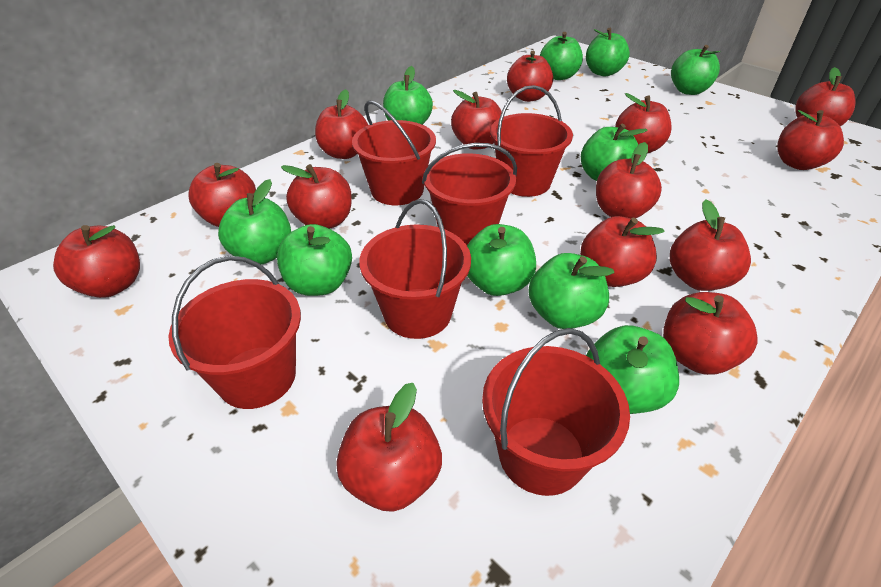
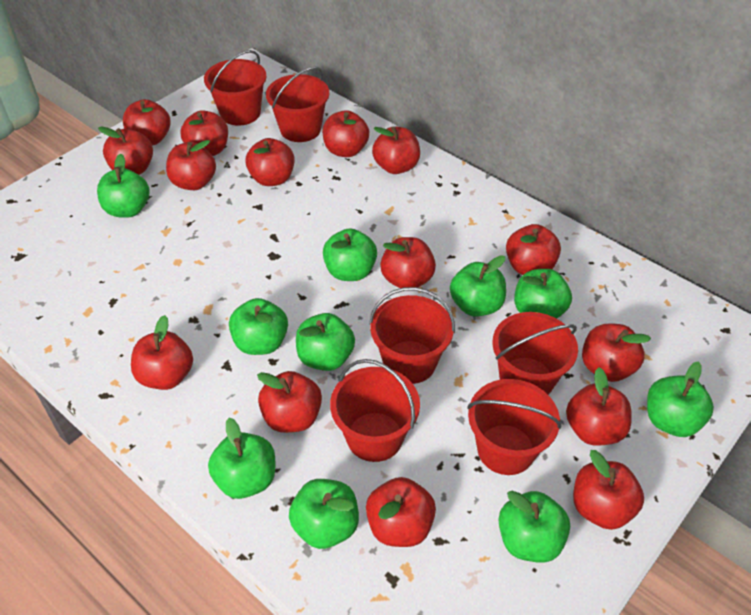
red apple: 14 -> 15

